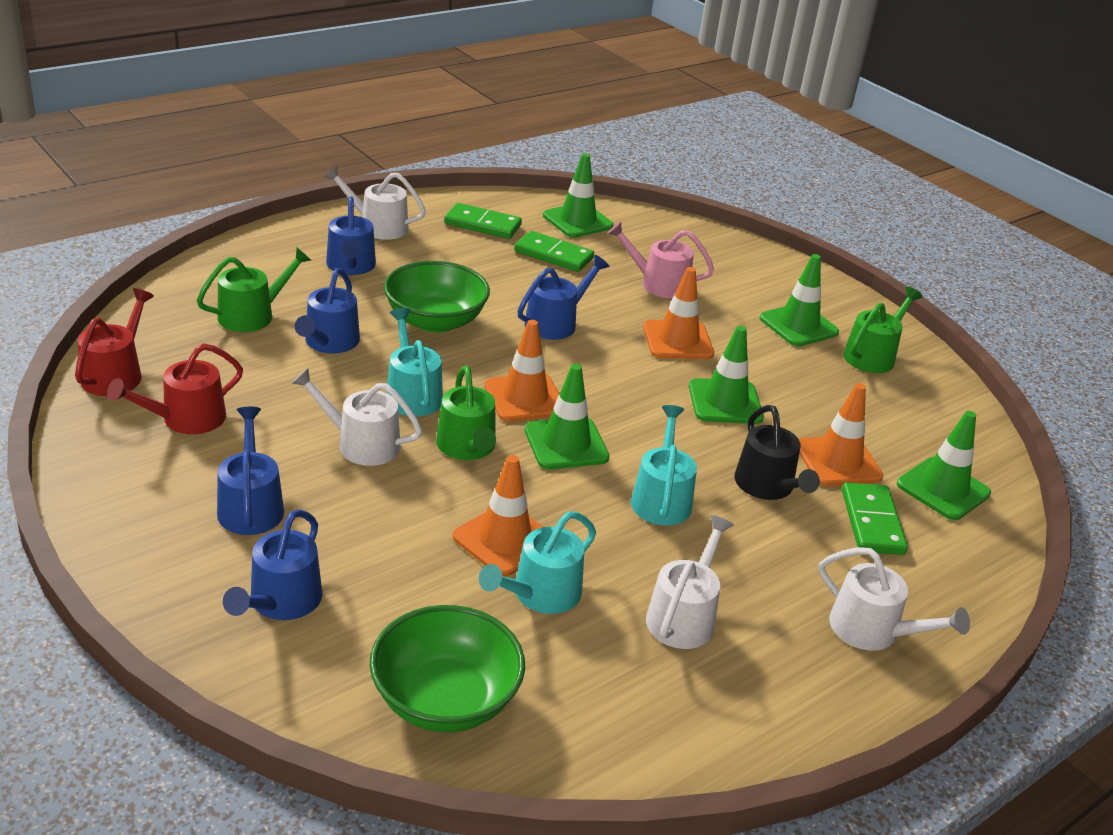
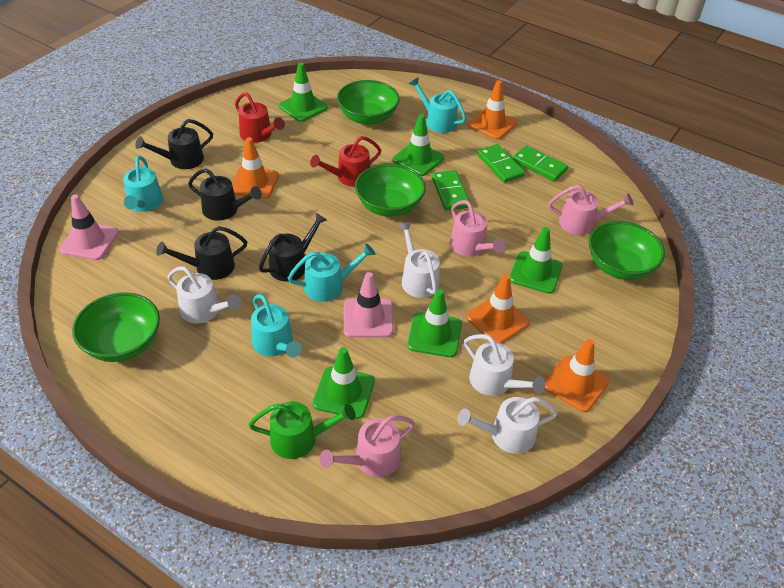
black watering can: 1 -> 4
blue watering can: 5 -> 0
green bowl: 2 -> 4
green watering can: 3 -> 1
pink traffic cone: 0 -> 2
pink watering can: 1 -> 3
turquoise watering can: 3 -> 4

